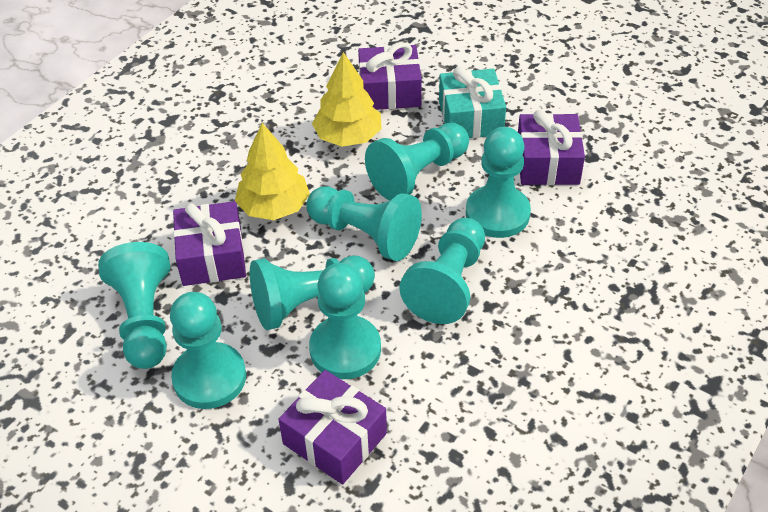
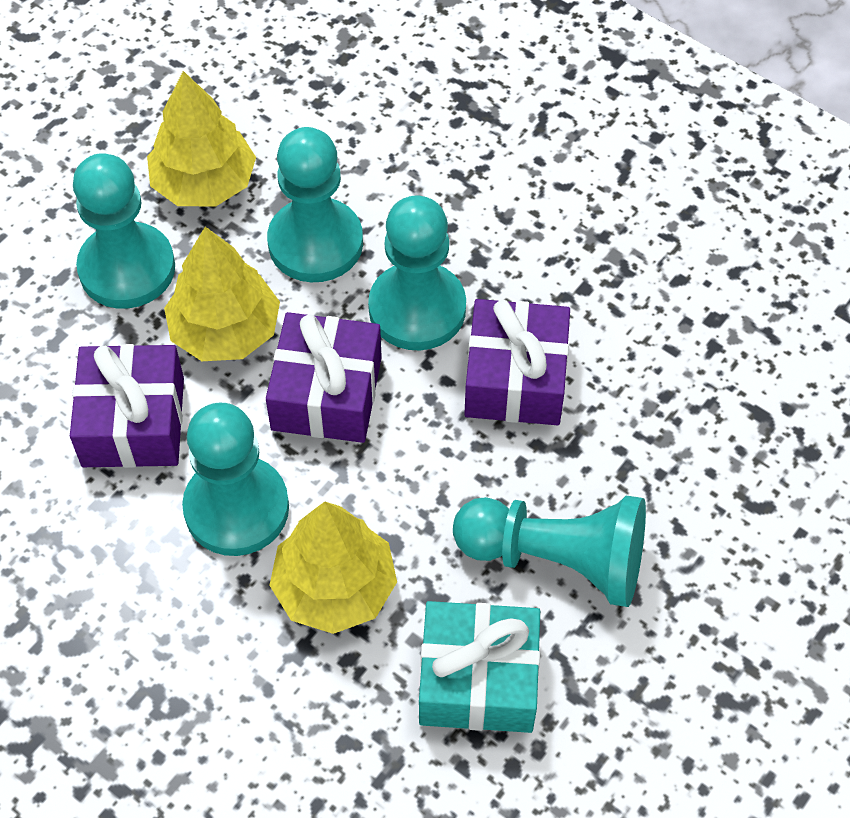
purple gift: 4 -> 3
turquoise pawn: 8 -> 5
yellow tree: 2 -> 3

